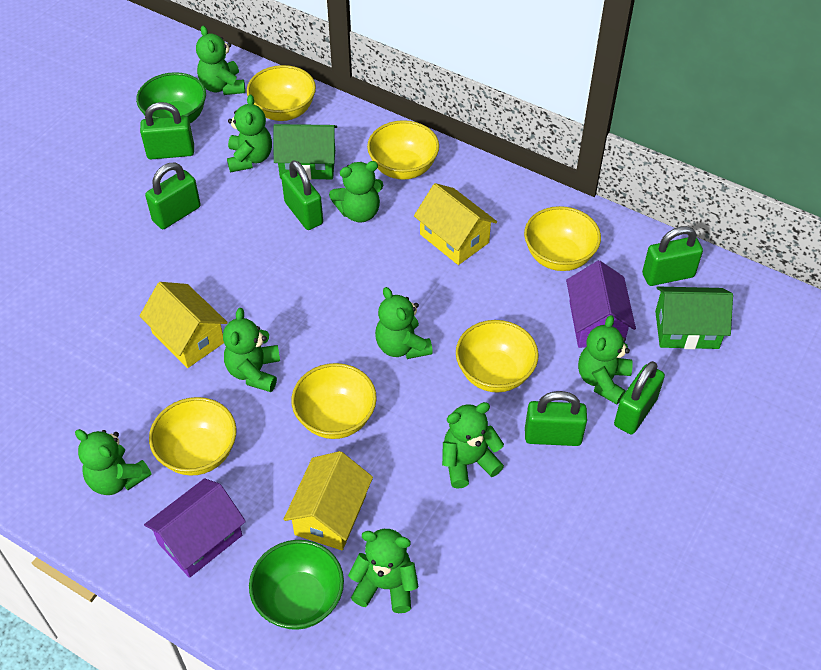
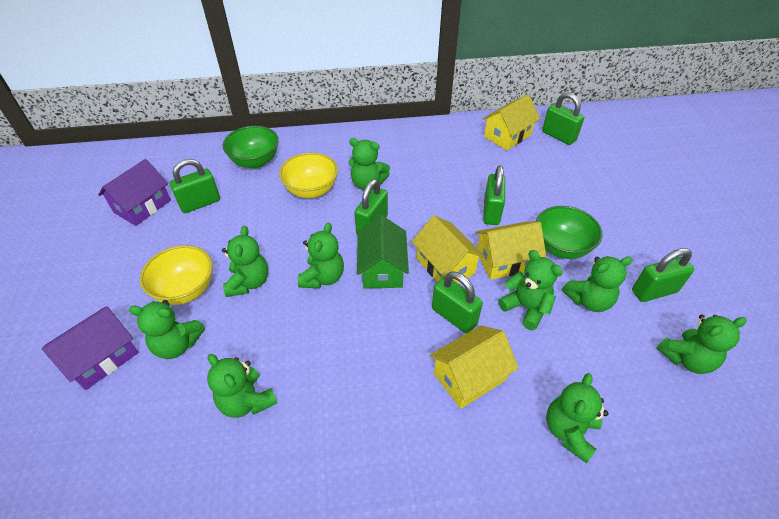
green house: 2 -> 1
yellow bowl: 6 -> 2
yellow house: 3 -> 4

